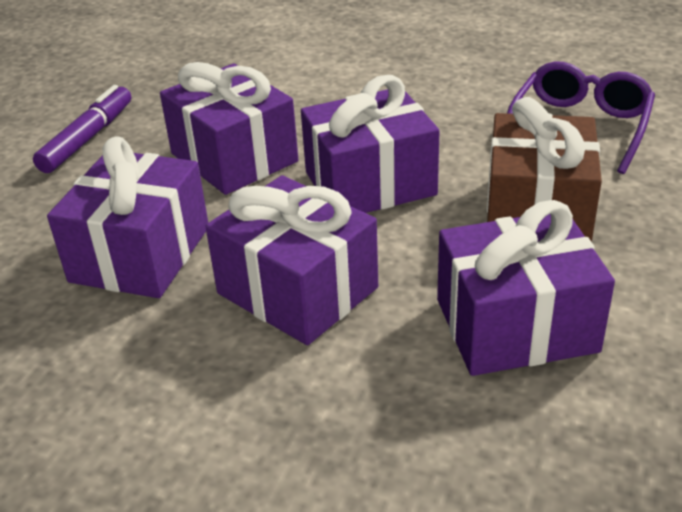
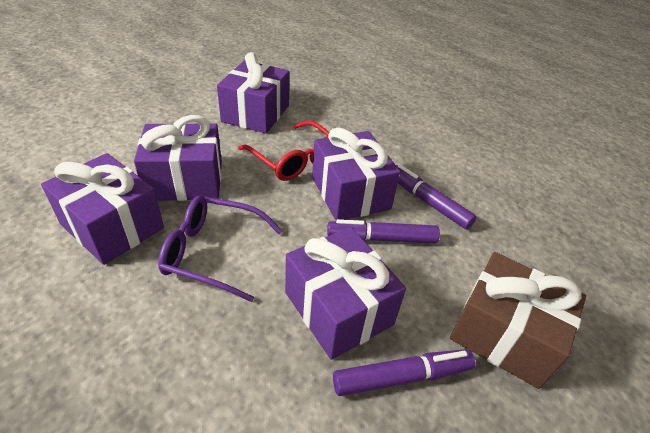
purple marker: 1 -> 3
red glasses: 0 -> 1

